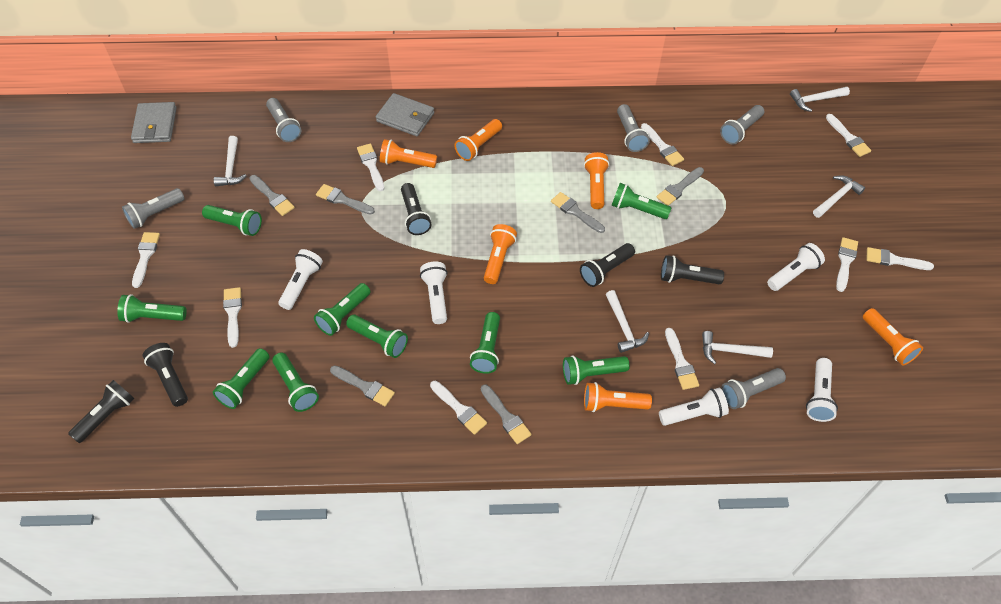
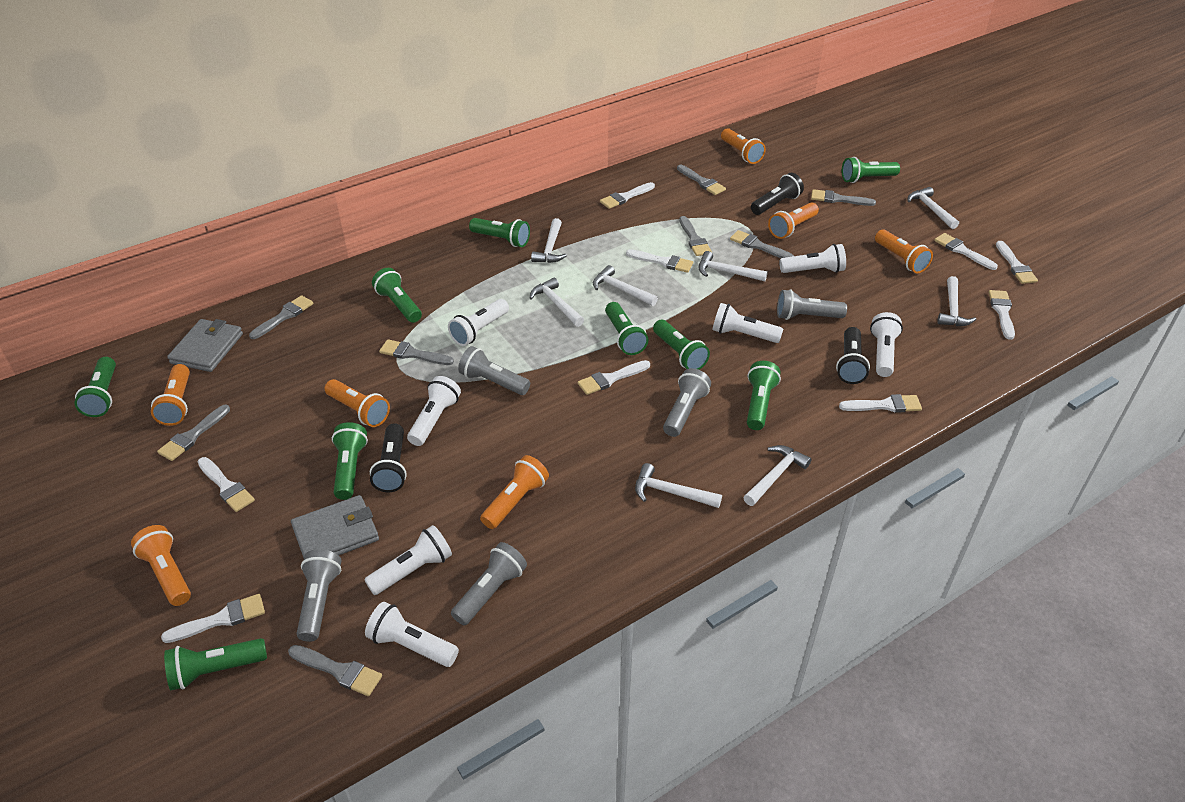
black flashlight: 5 -> 3
grey brush: 6 -> 8
orange flashlight: 6 -> 7
white flashlight: 5 -> 7
white hammer: 5 -> 8

